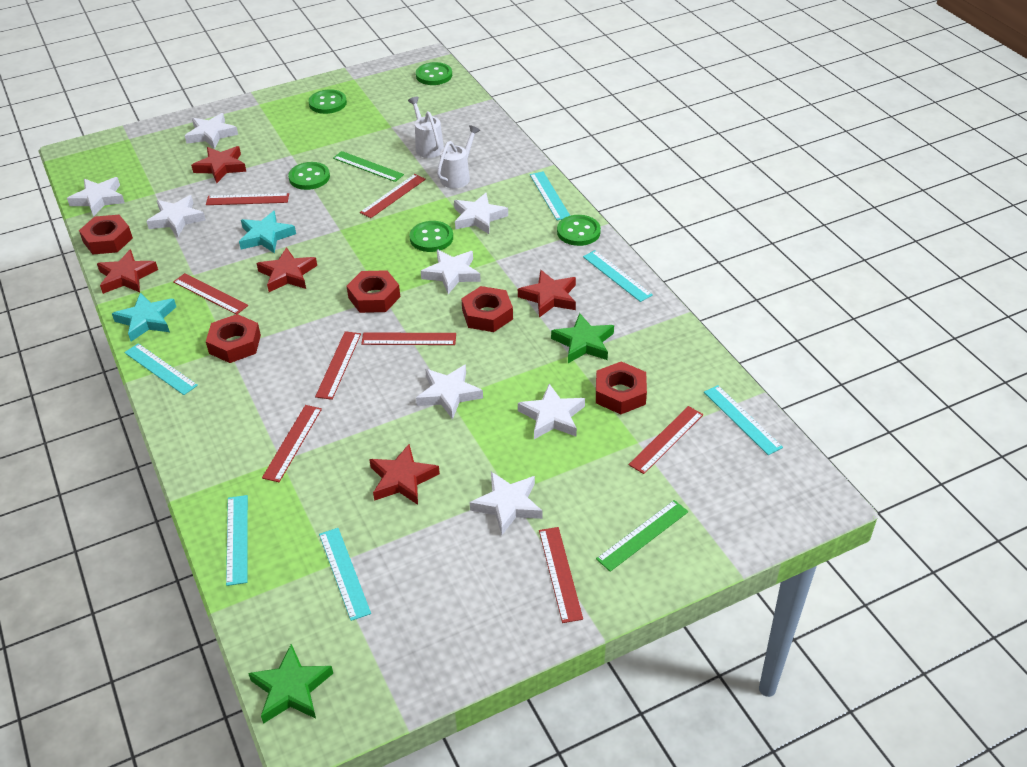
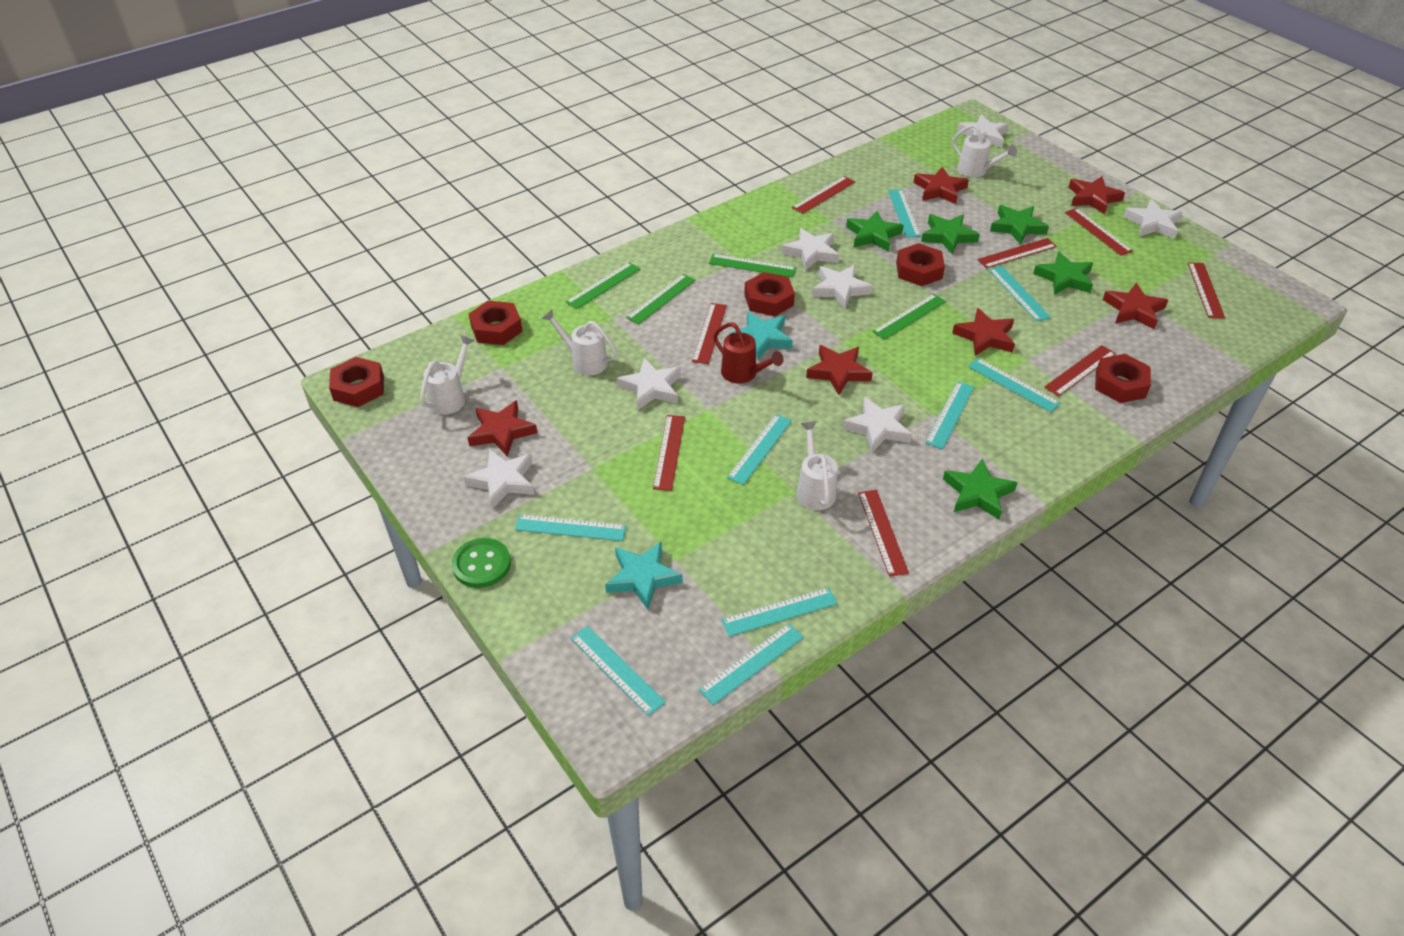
green button: 5 -> 1
green ruler: 2 -> 4
green star: 2 -> 5
red star: 5 -> 6
red watering can: 0 -> 1
turquoise ruler: 6 -> 9
white star: 8 -> 7
white watering can: 2 -> 4

